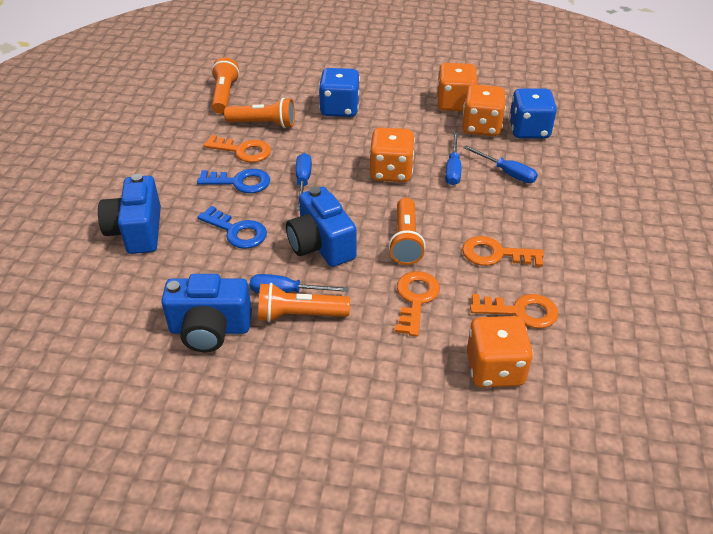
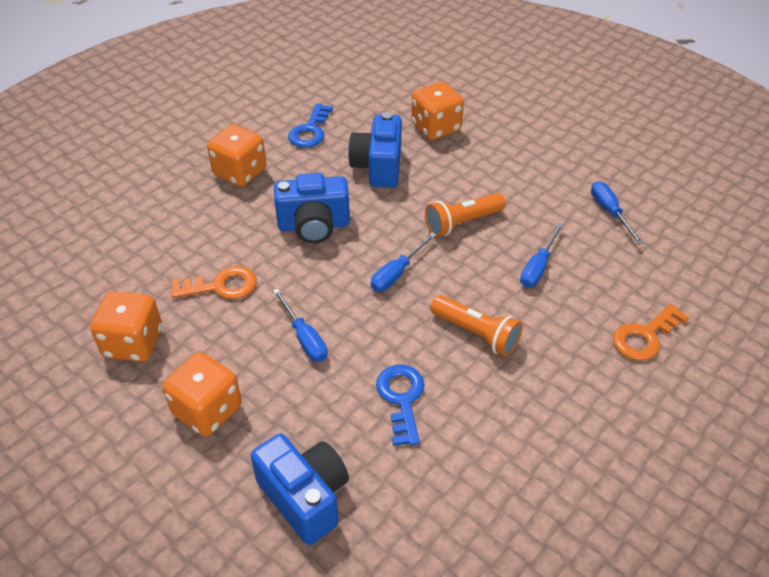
blue dice: 2 -> 0
orange flashlight: 4 -> 2
orange key: 4 -> 2

